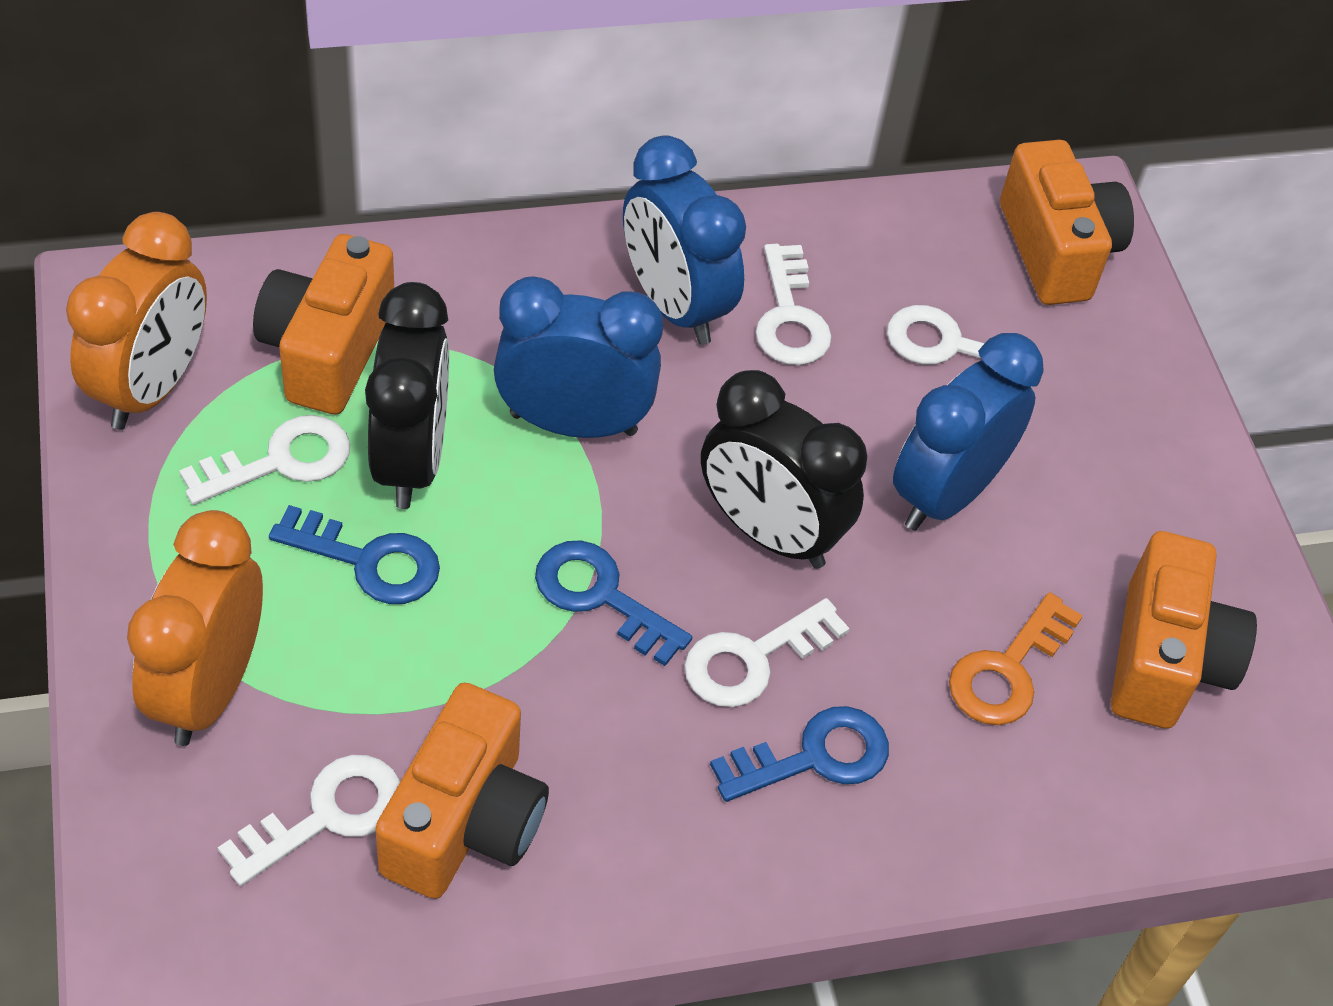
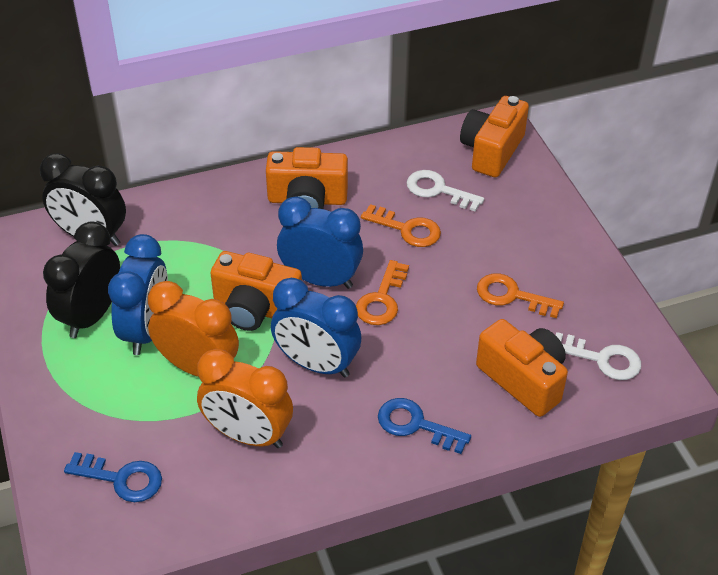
blue key: 3 -> 2
orange key: 1 -> 3
white key: 5 -> 2

